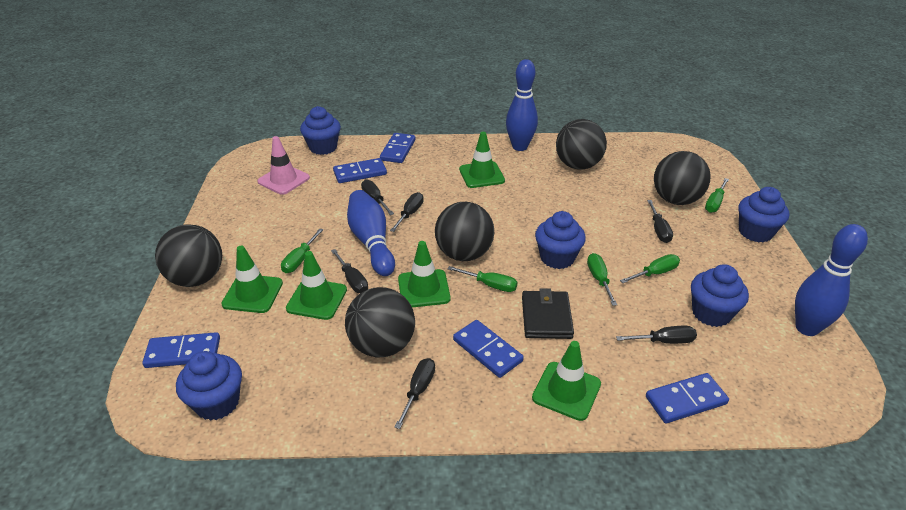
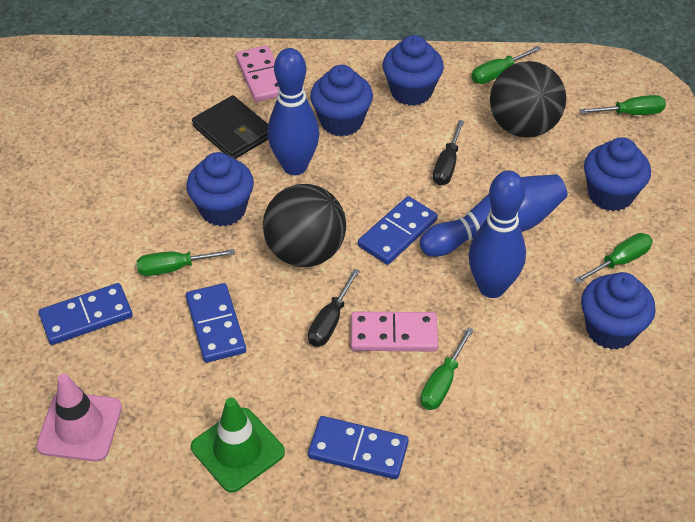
black ball: 5 -> 2
black screwdriver: 6 -> 2
blue domino: 5 -> 4
green traffic cone: 5 -> 1
pink domino: 0 -> 2

